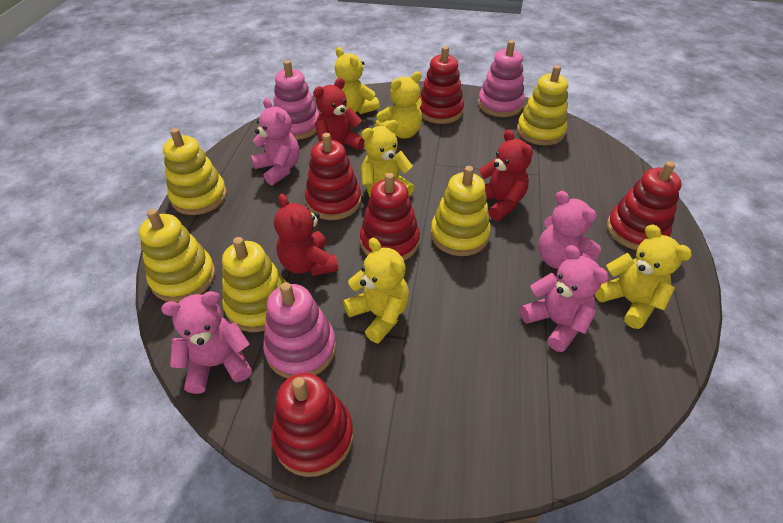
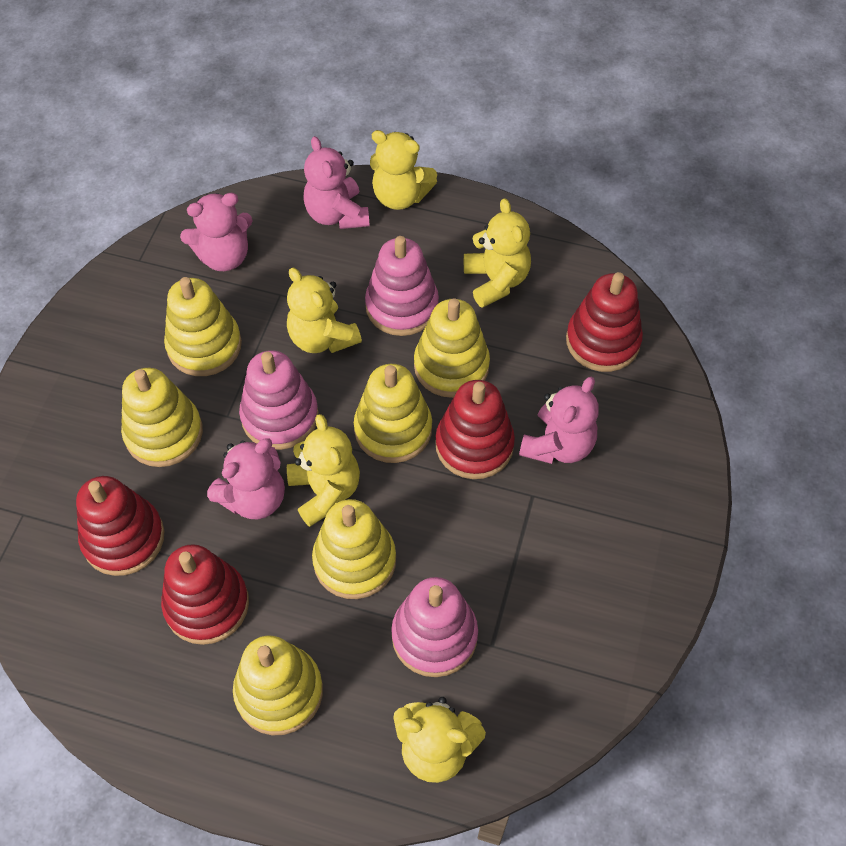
red stacking toy: 5 -> 4
red teddy bear: 3 -> 0
yellow stacking toy: 5 -> 6

